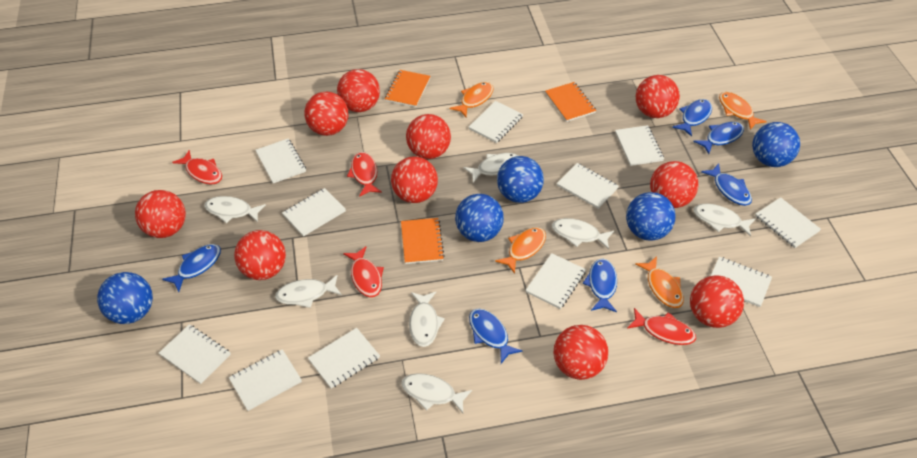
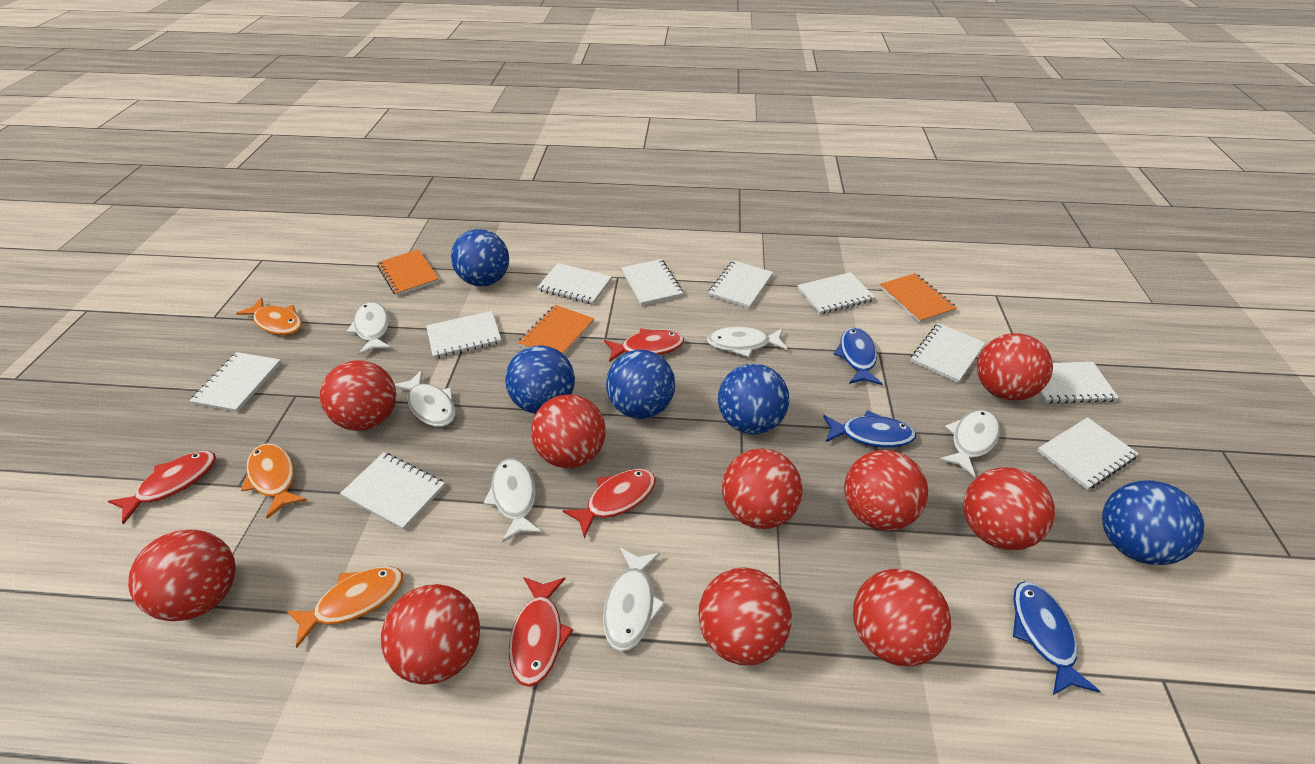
blue fish: 6 -> 3
orange fish: 4 -> 3
white fish: 7 -> 6
white notebook: 11 -> 10

